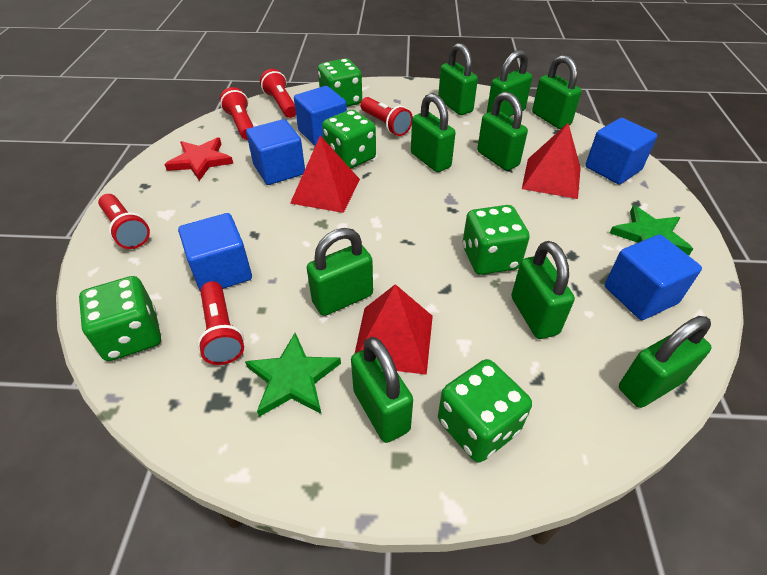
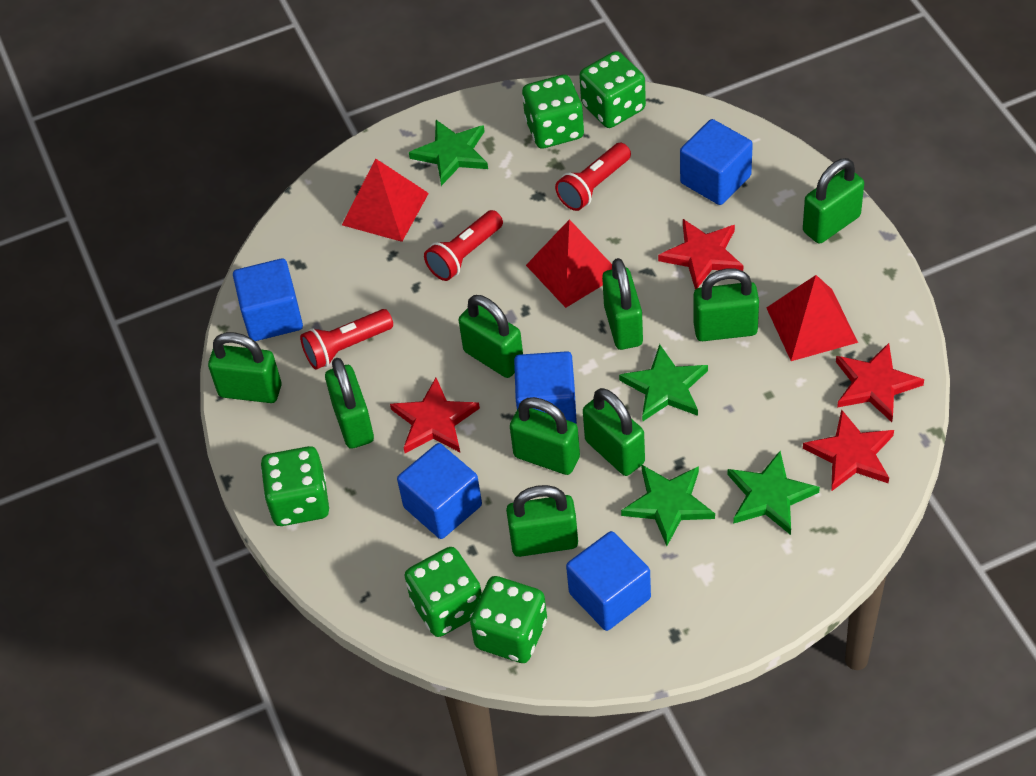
green star: 2 -> 4
red flashlight: 5 -> 3
red star: 1 -> 4

